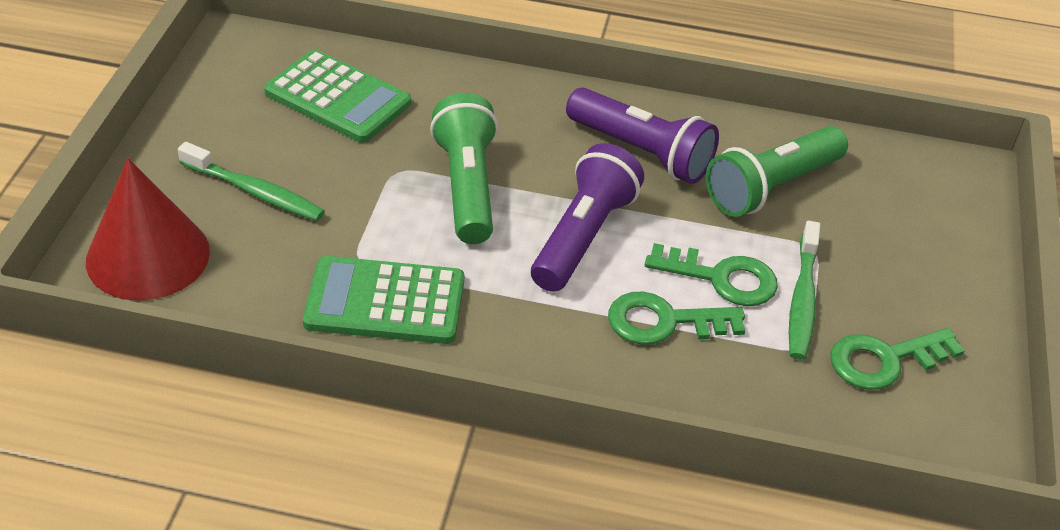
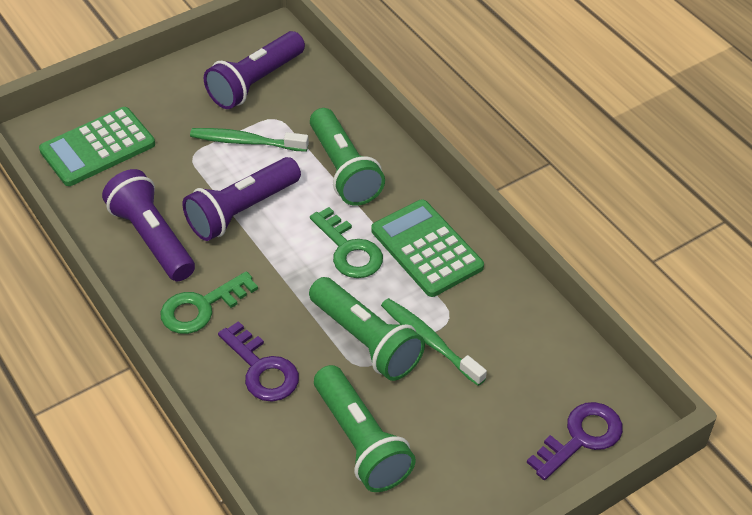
green flashlight: 2 -> 3
green key: 3 -> 2
purple flashlight: 2 -> 3
purple key: 0 -> 2
red cone: 1 -> 0

